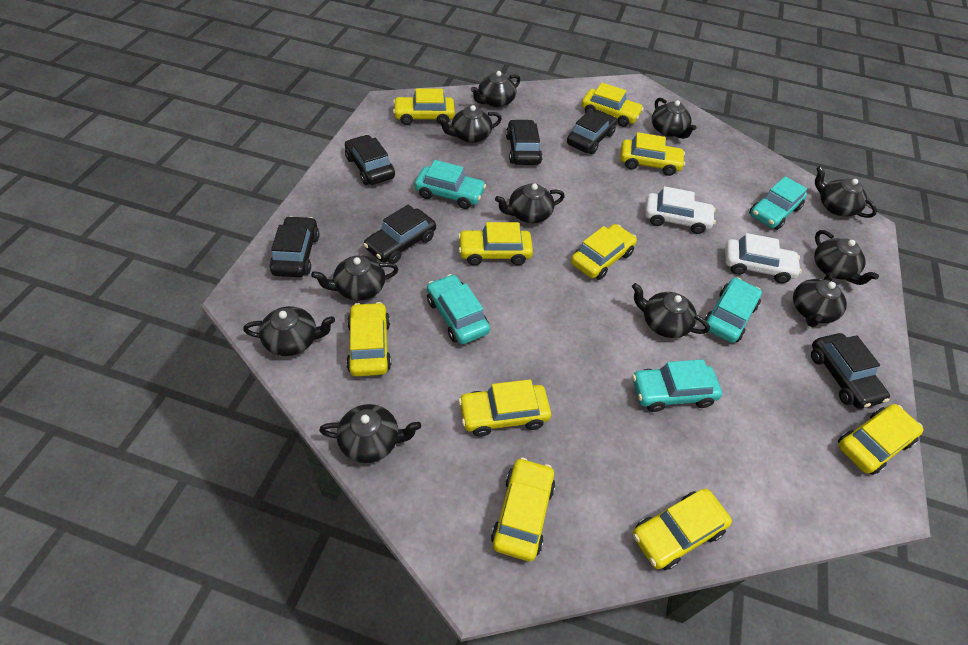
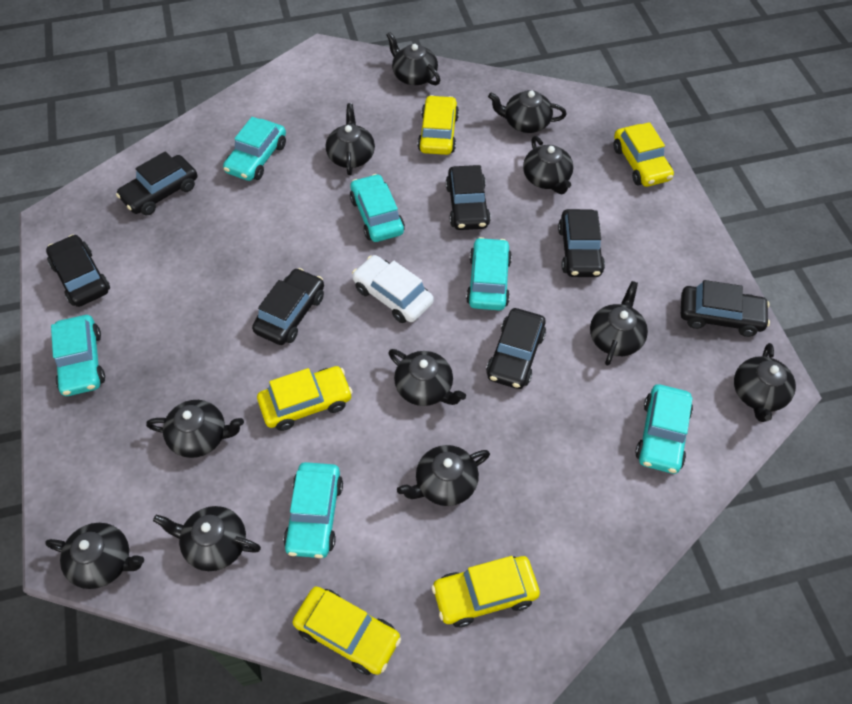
black car: 6 -> 7
turquoise car: 5 -> 6
white car: 2 -> 1
yellow car: 10 -> 5

